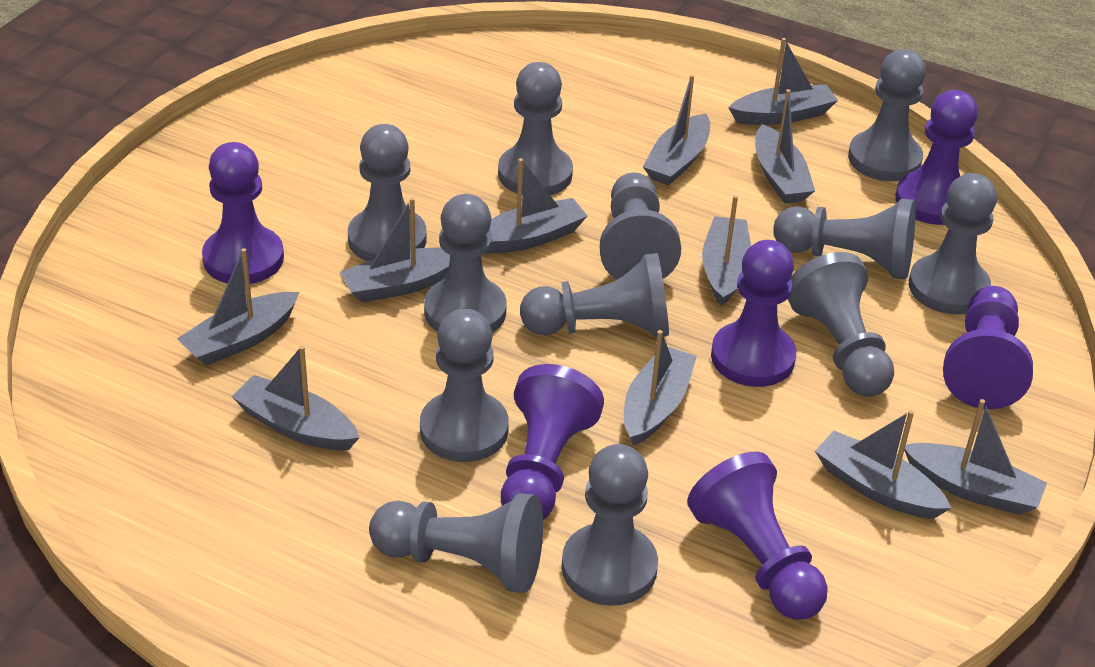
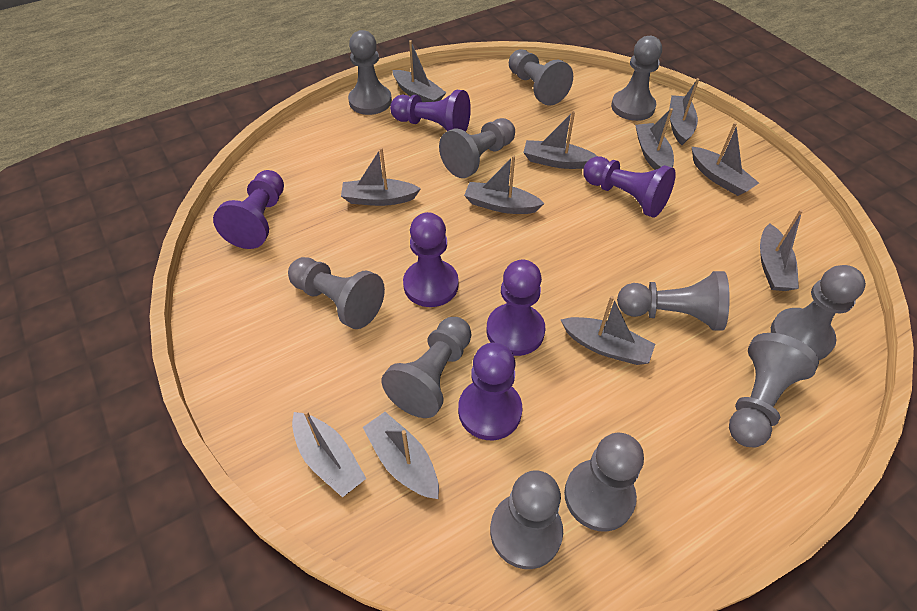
grey pawn: 12 -> 11

